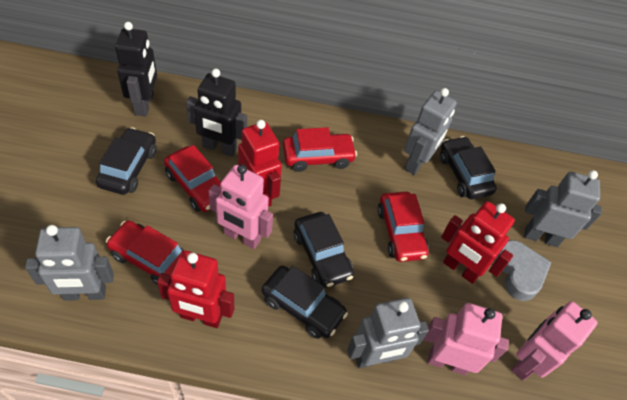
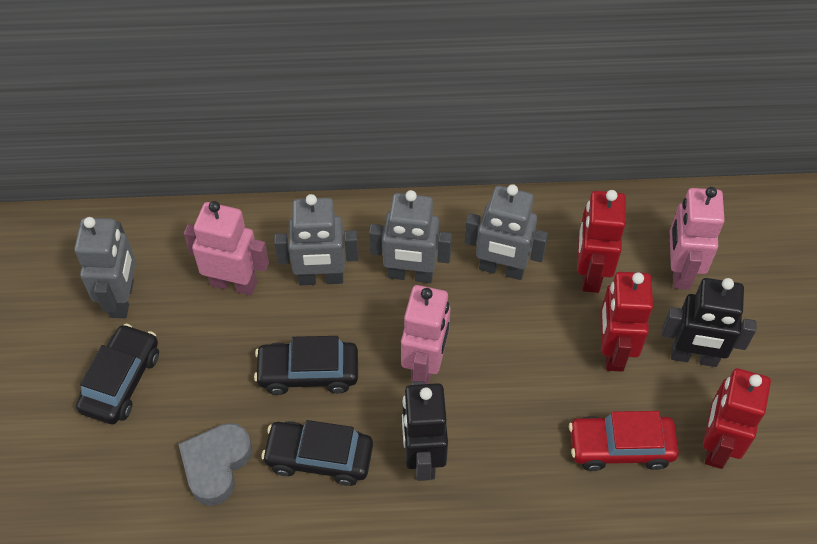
black car: 4 -> 3
red car: 4 -> 1

